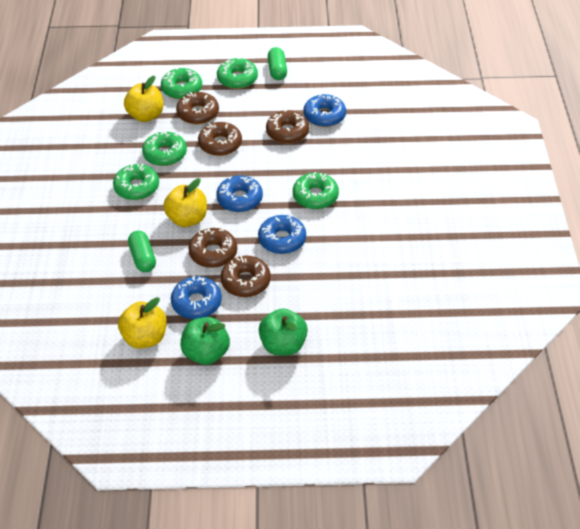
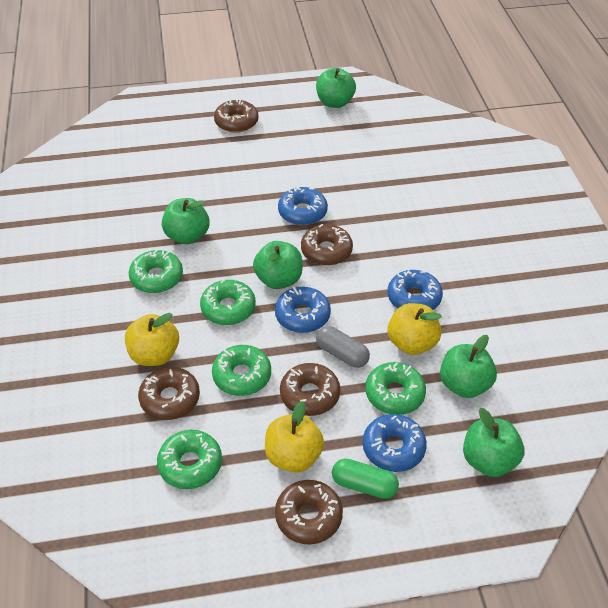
green apple: 2 -> 5
green capsule: 2 -> 1
grey capsule: 0 -> 1

